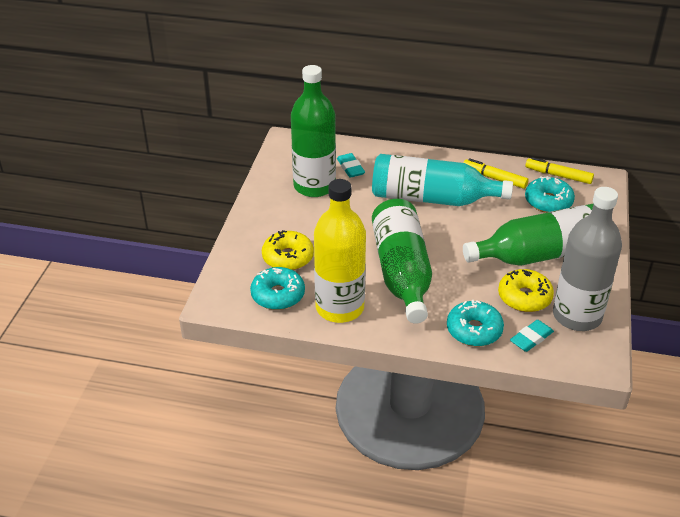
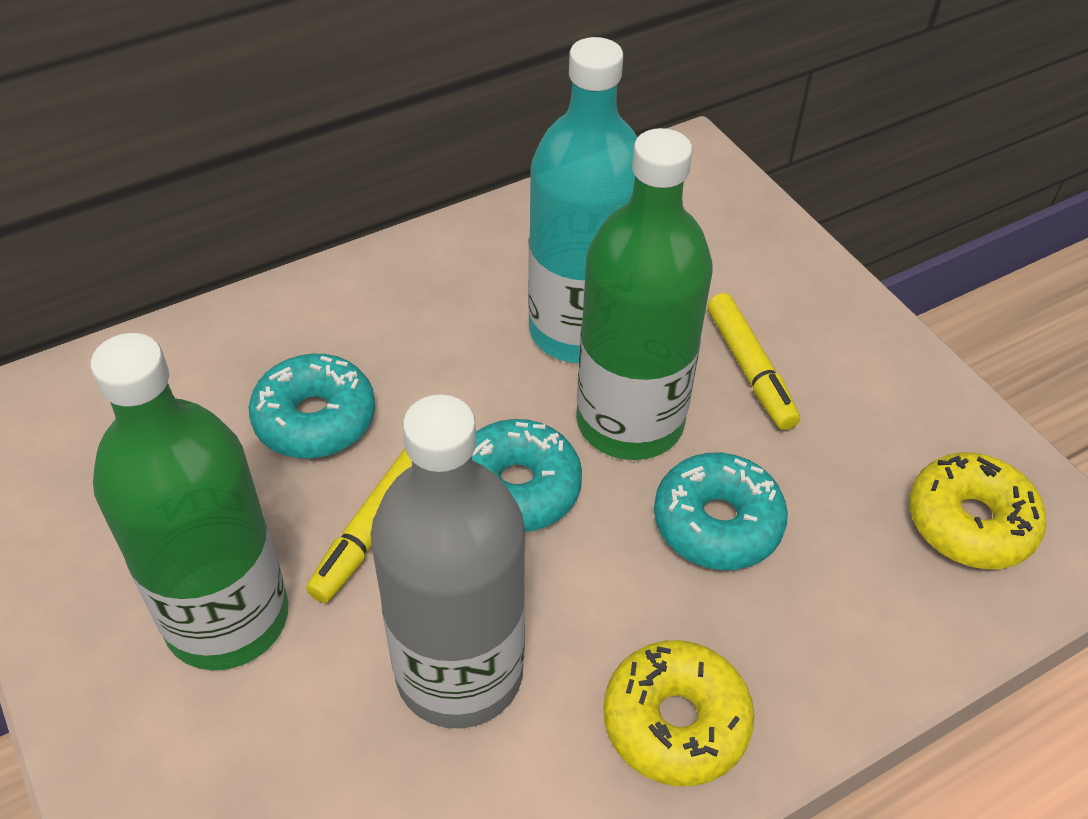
green bottle: 3 -> 2
turquoise eraser: 2 -> 0
yellow bottle: 1 -> 0

